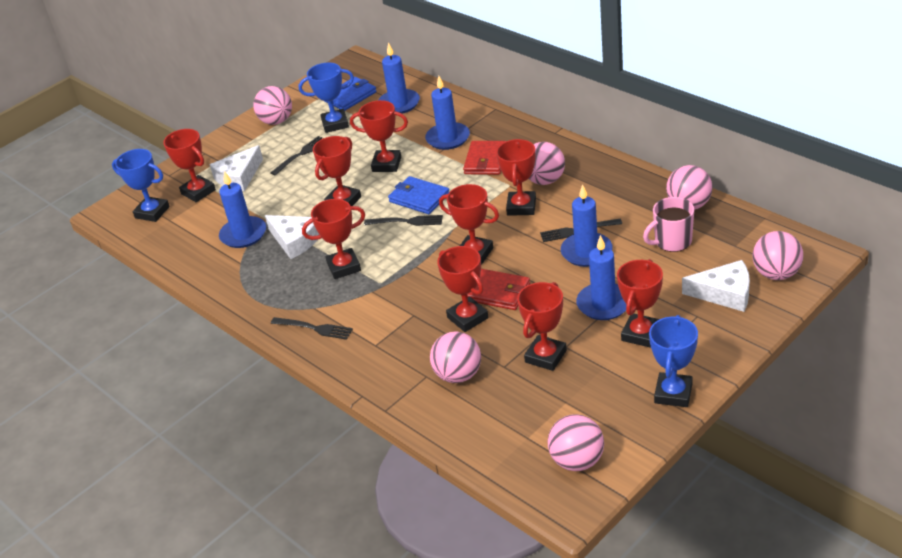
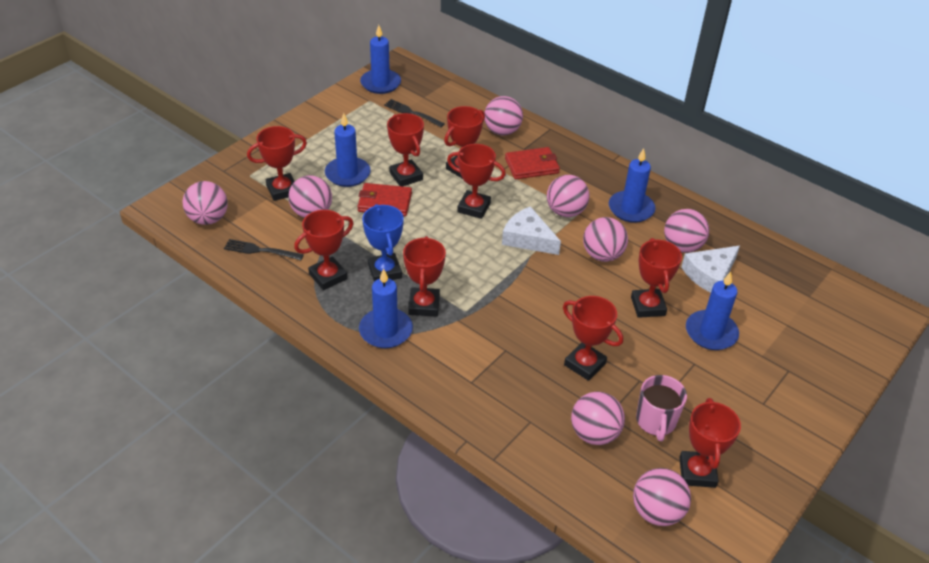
black fork: 4 -> 2
blue trophy: 3 -> 1
blue wallet: 2 -> 0
pink ball: 6 -> 8
white cheese: 3 -> 2

